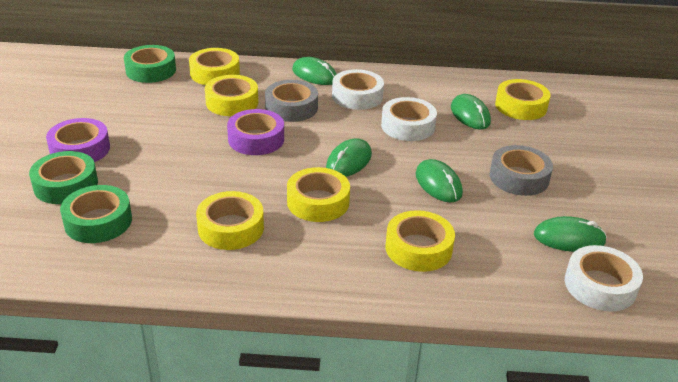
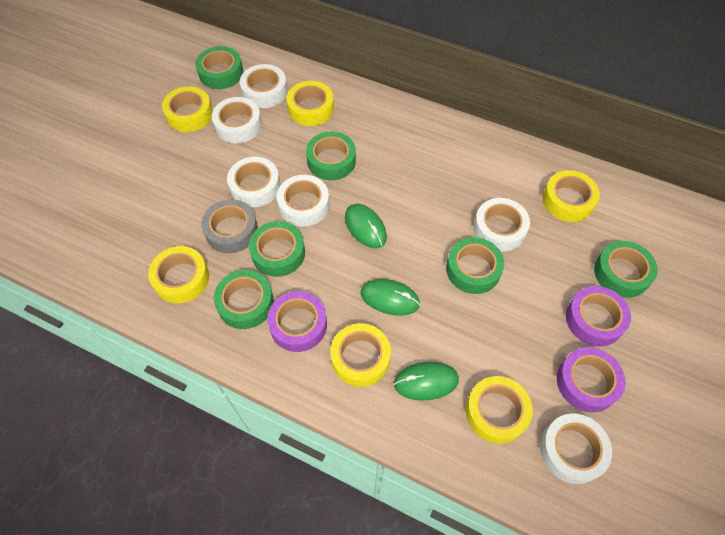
green mouse: 5 -> 3
green tape: 3 -> 6
grey tape: 2 -> 1
purple tape: 2 -> 3
white tape: 3 -> 6

